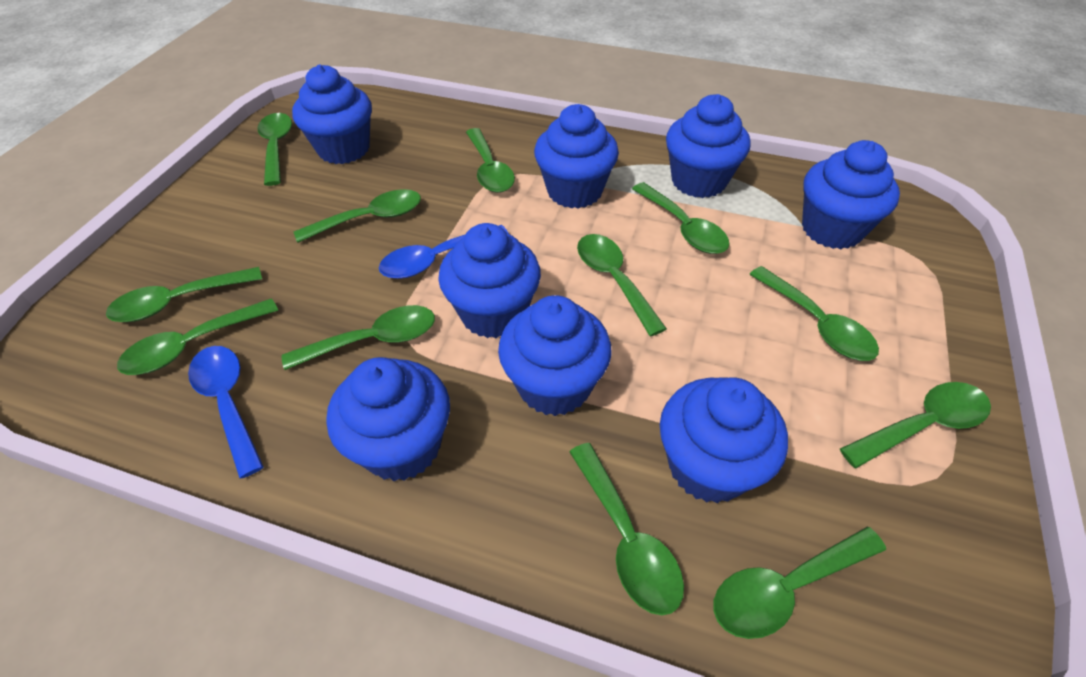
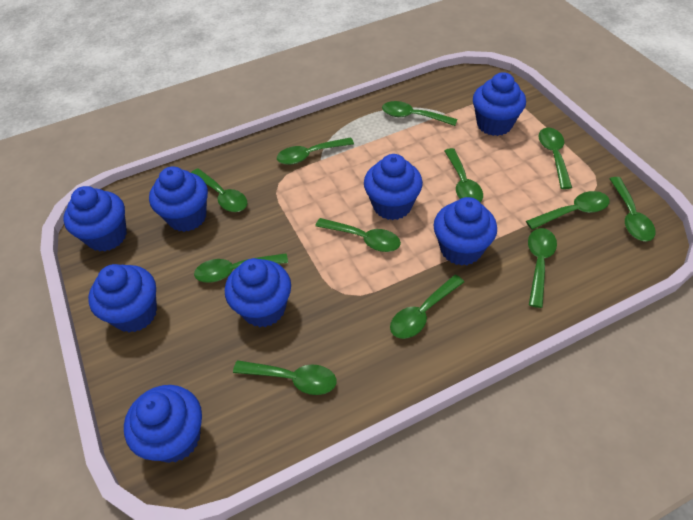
blue spoon: 2 -> 0

